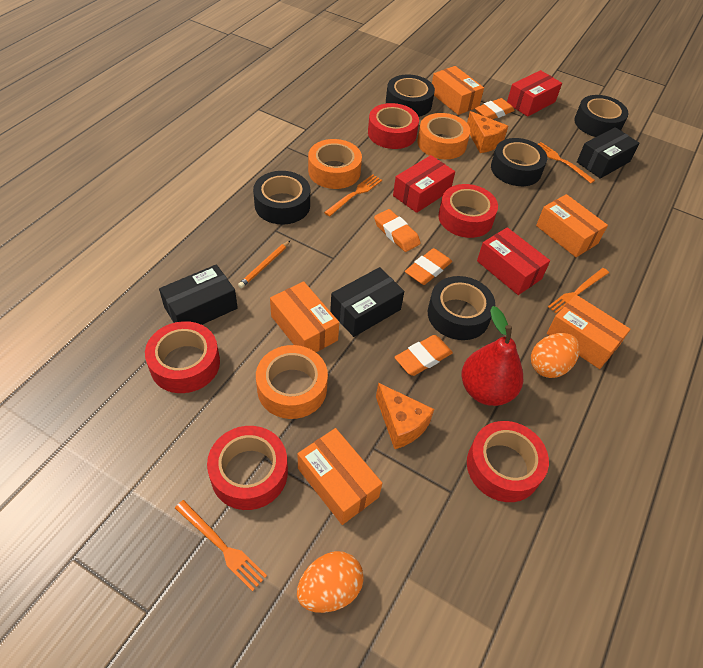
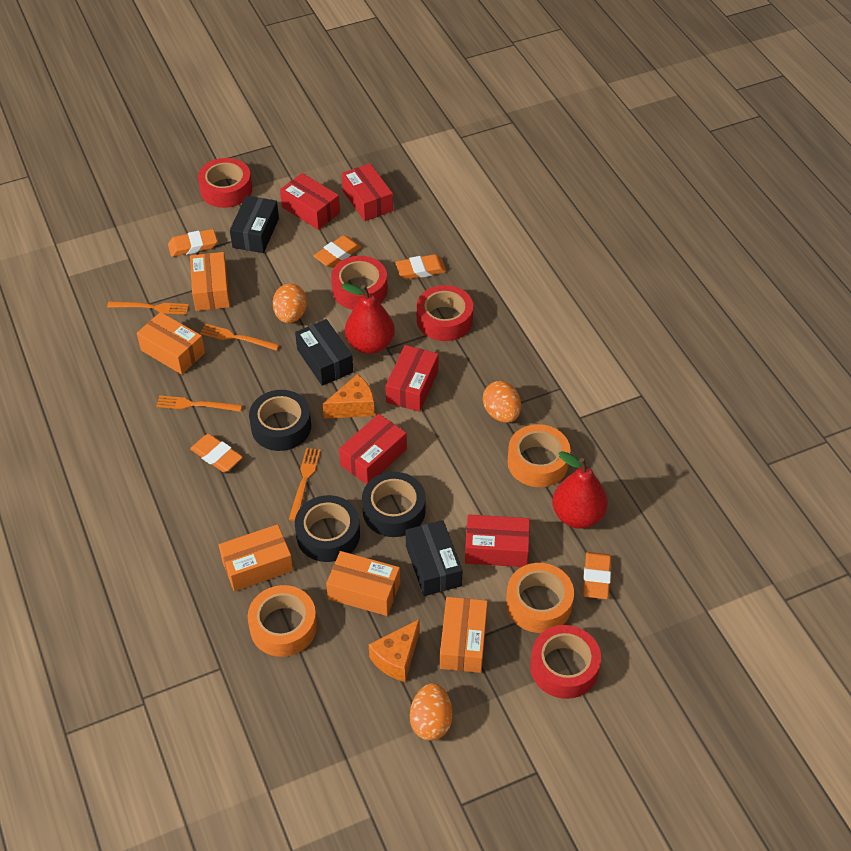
black tape: 5 -> 3
orange egg: 2 -> 3
orange eraser: 4 -> 5
orange pencil: 1 -> 0
red box: 3 -> 5
red pear: 1 -> 2
red tape: 5 -> 4

